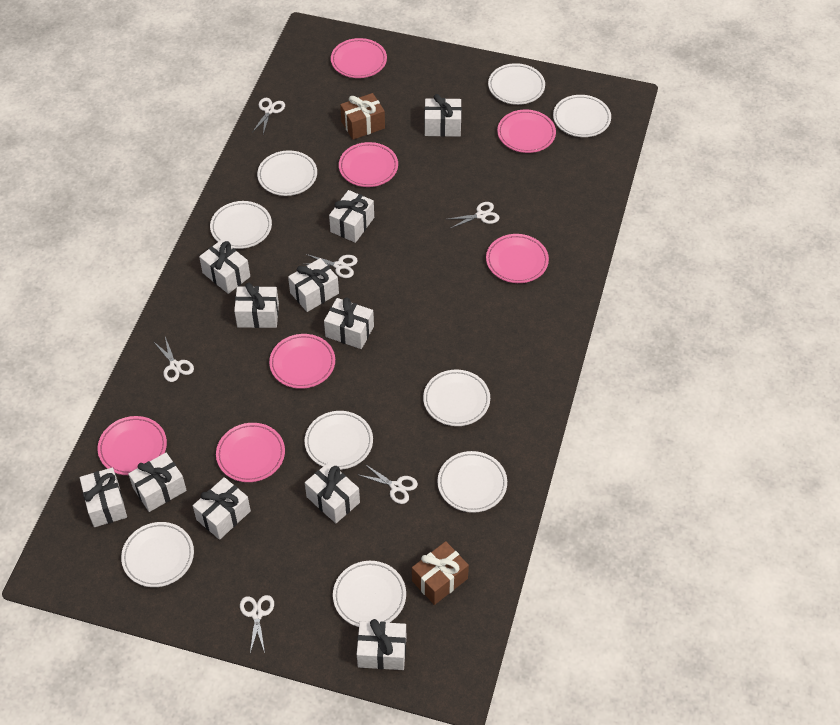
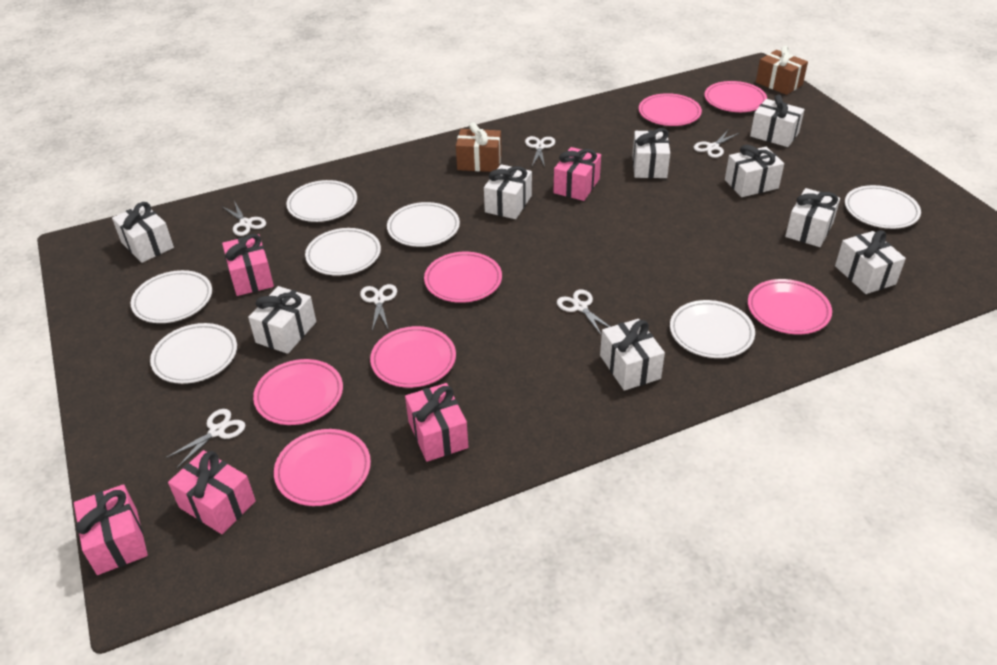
pink gift: 0 -> 5
white gift: 11 -> 9
white plate: 9 -> 7

